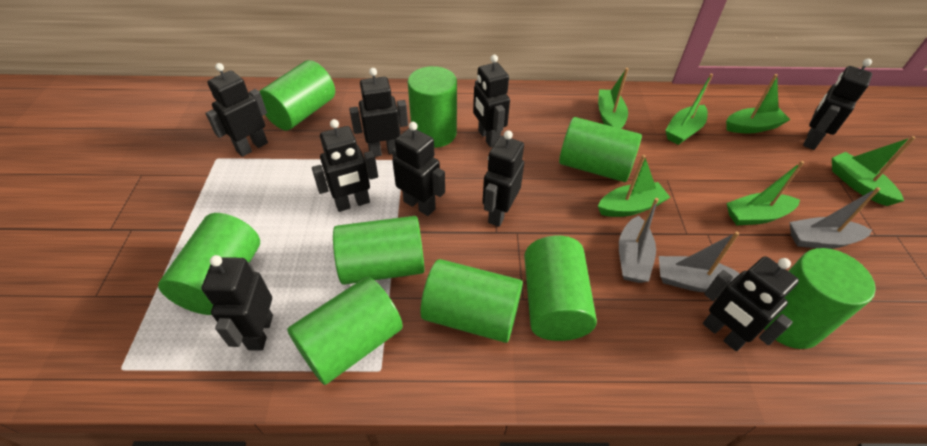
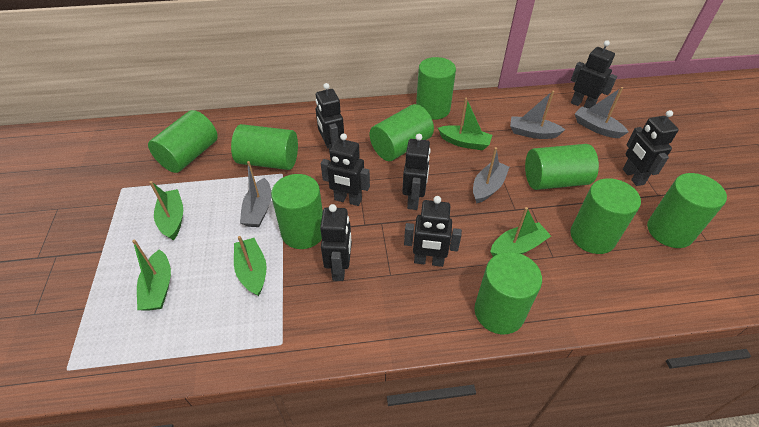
black robot: 9 -> 7
green boat: 6 -> 5
grey boat: 3 -> 4

